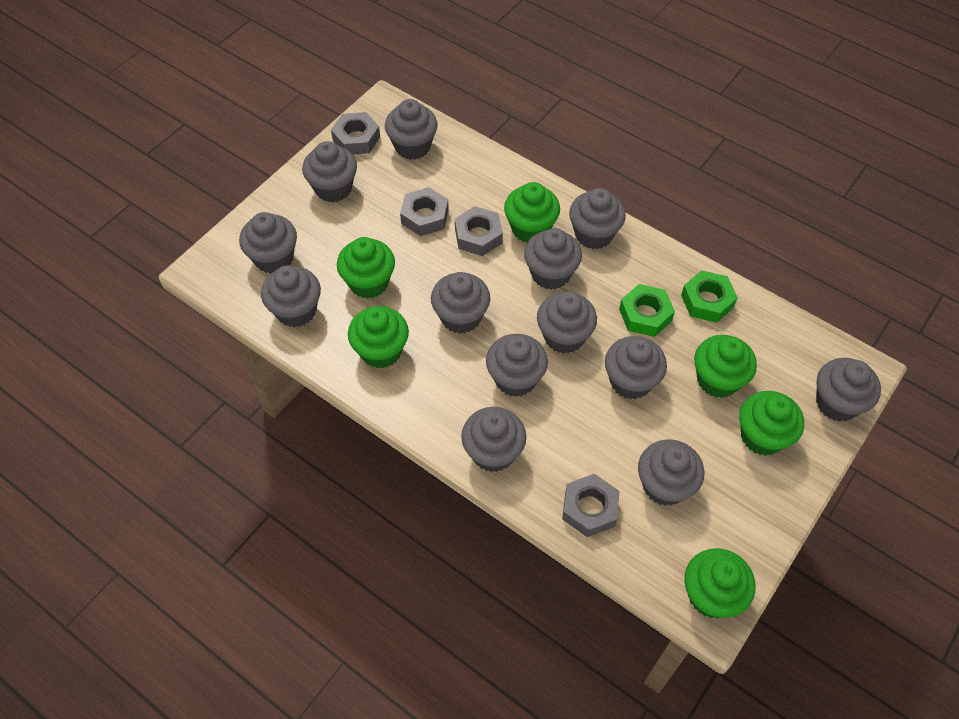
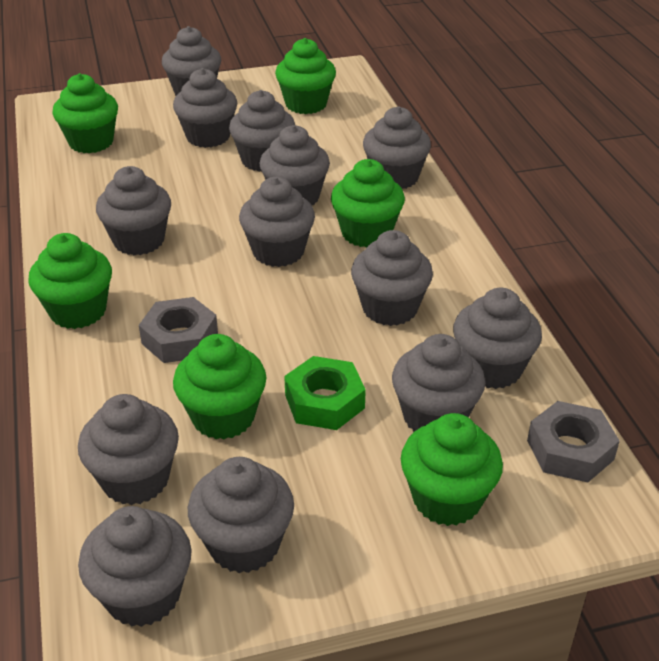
green nut: 2 -> 1
grey nut: 4 -> 2

